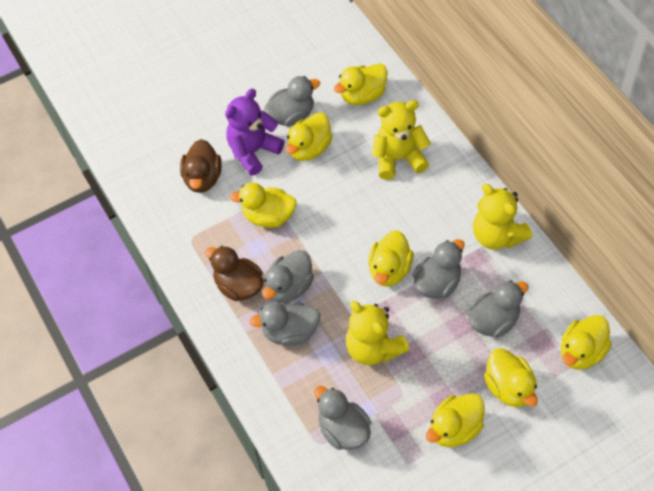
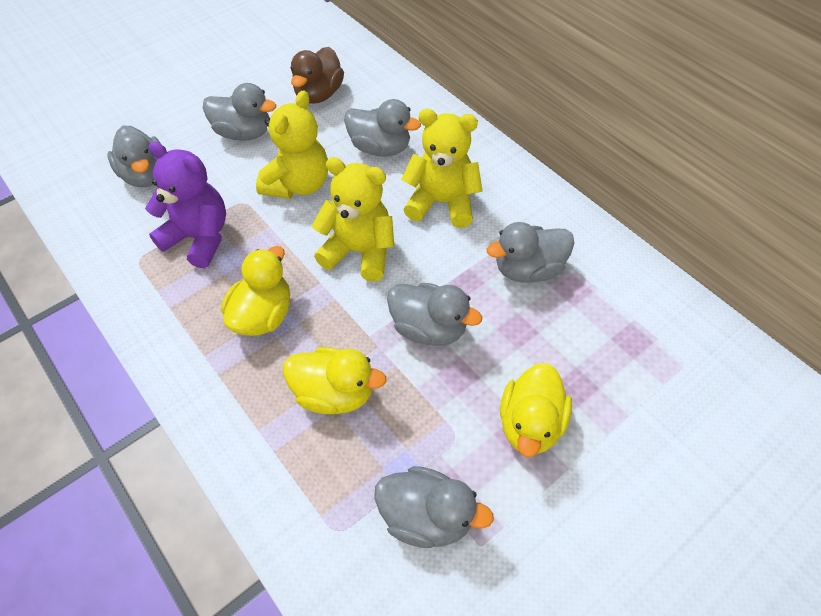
brown duck: 2 -> 1
yellow duck: 7 -> 3

